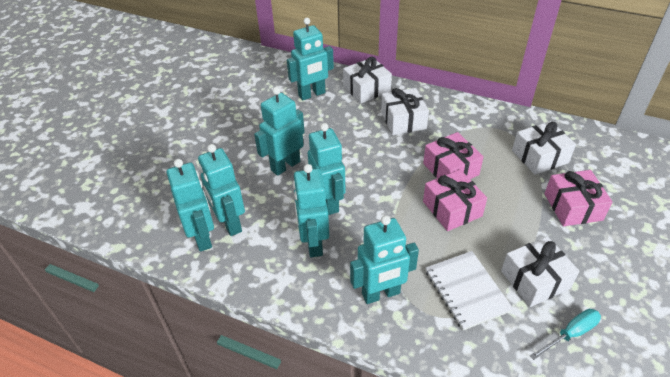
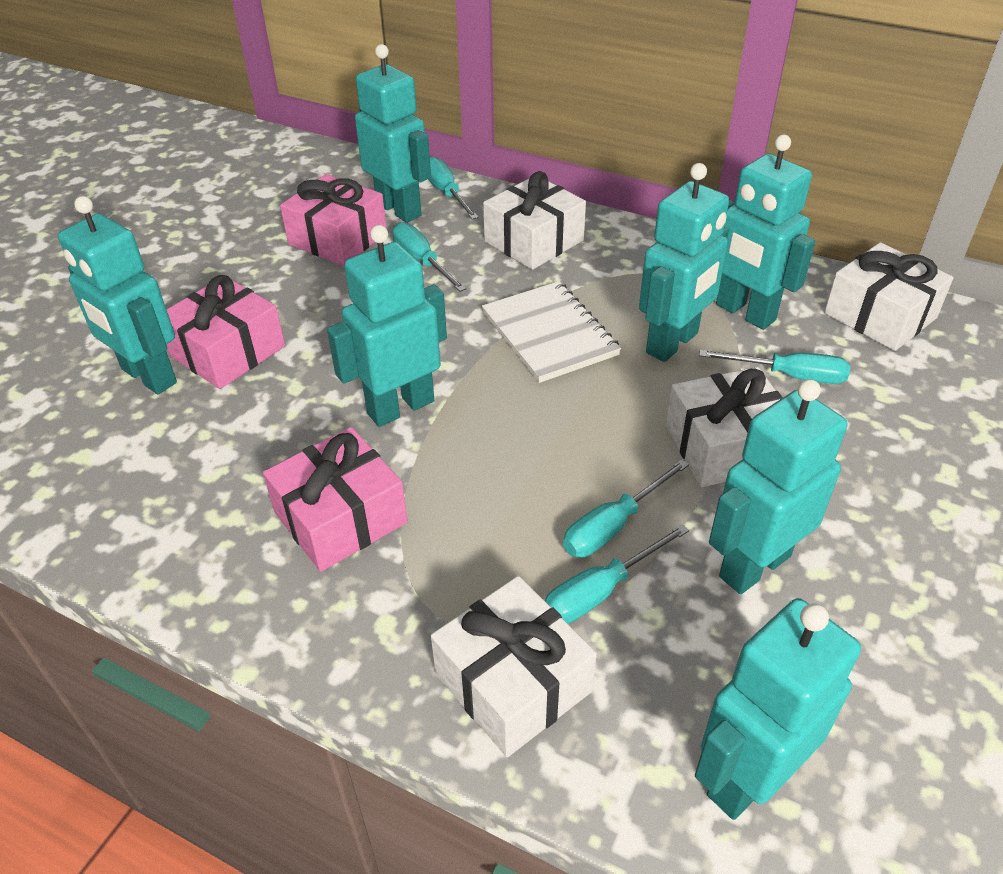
turquoise screwdriver: 1 -> 5

